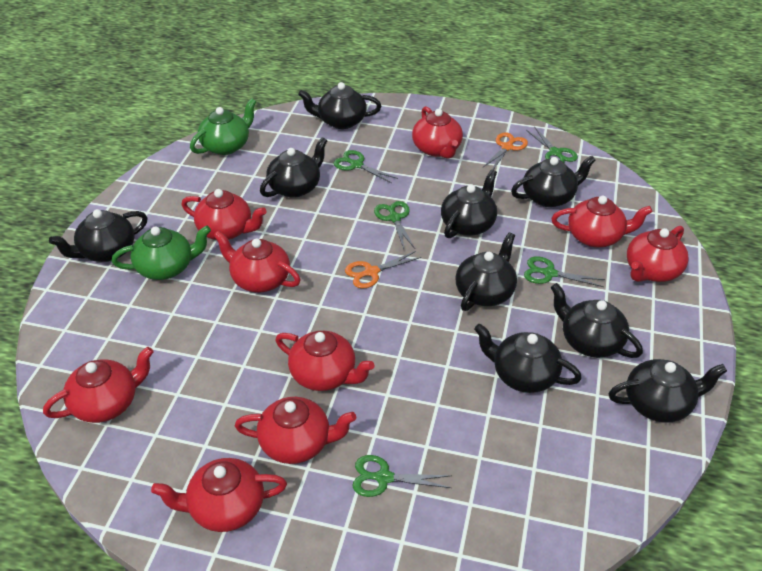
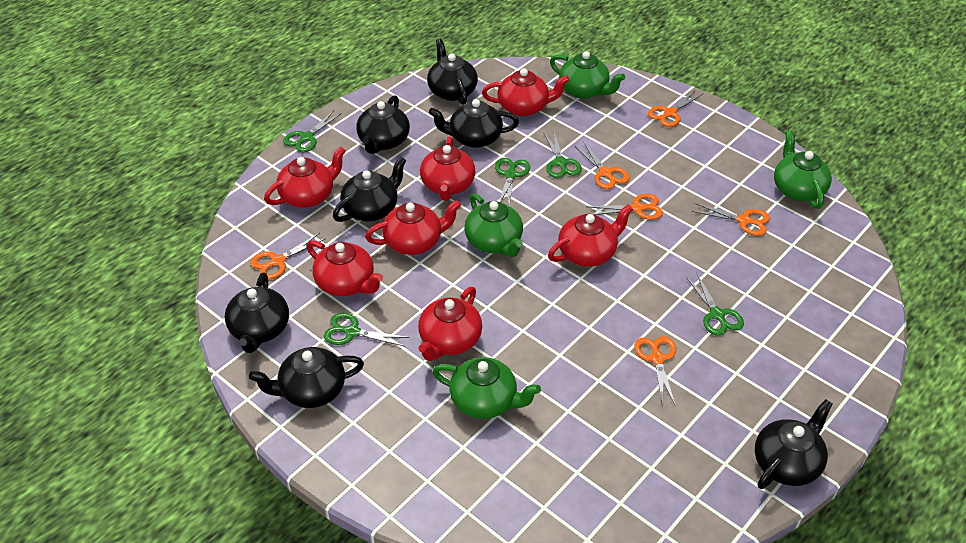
black teapot: 9 -> 7
green teapot: 2 -> 4
orange scissors: 2 -> 6
red teapot: 9 -> 7

